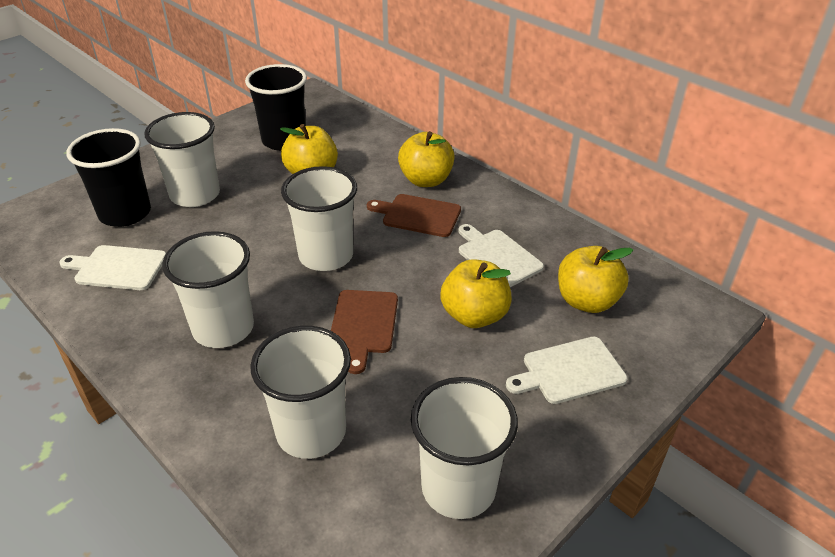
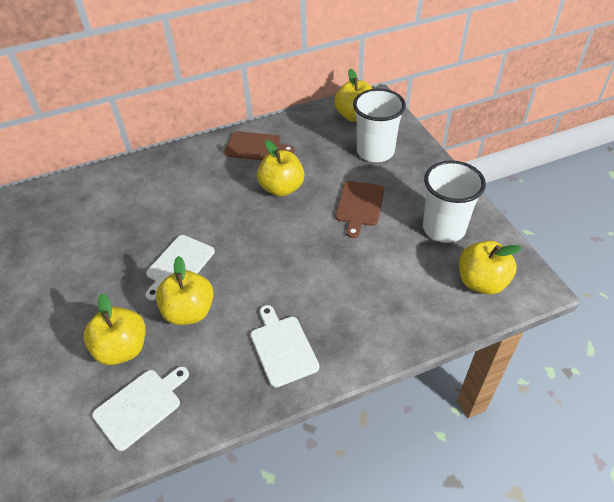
black cup: 2 -> 0
white cup: 5 -> 2
yellow apple: 4 -> 5

